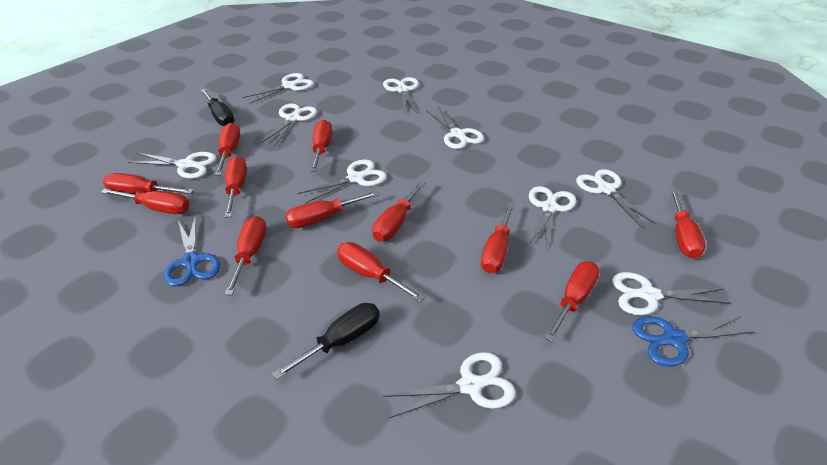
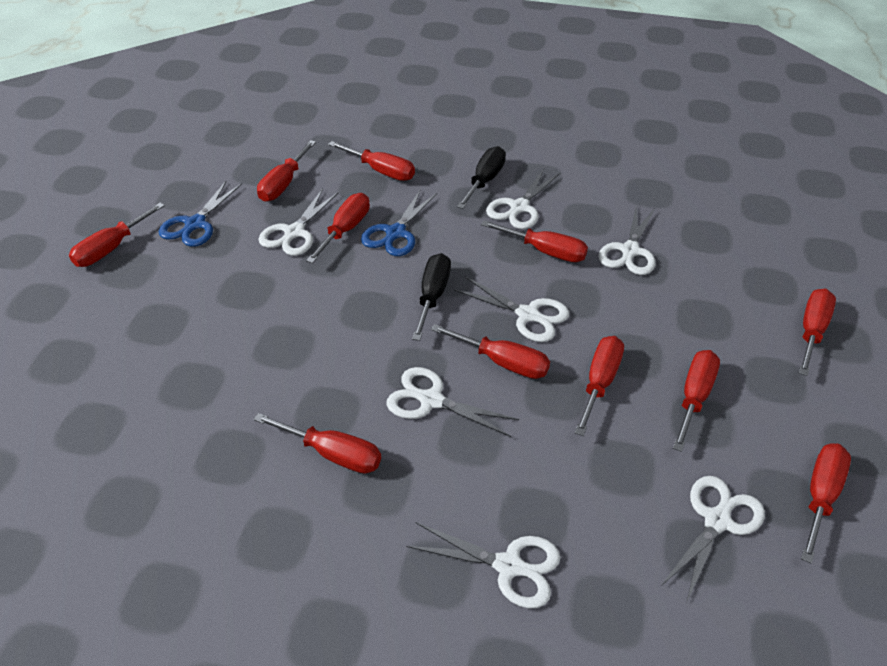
red screwdriver: 12 -> 11
white scissors: 10 -> 7

